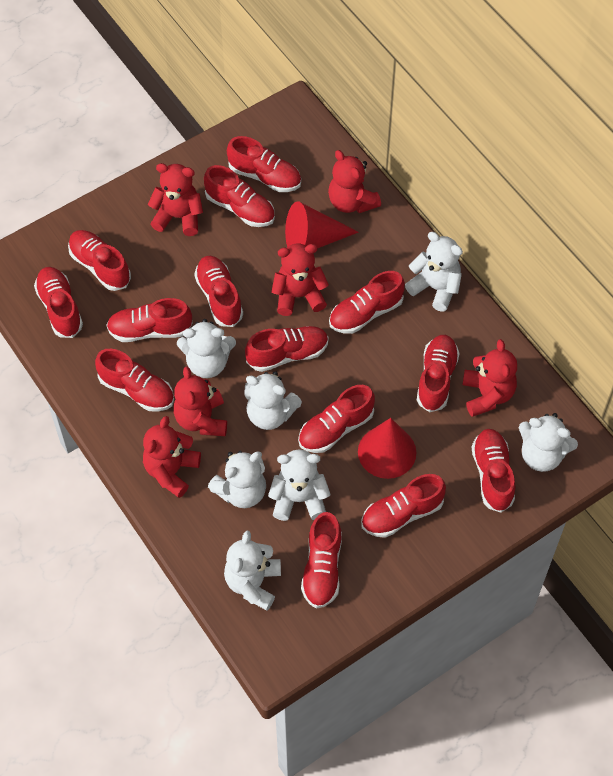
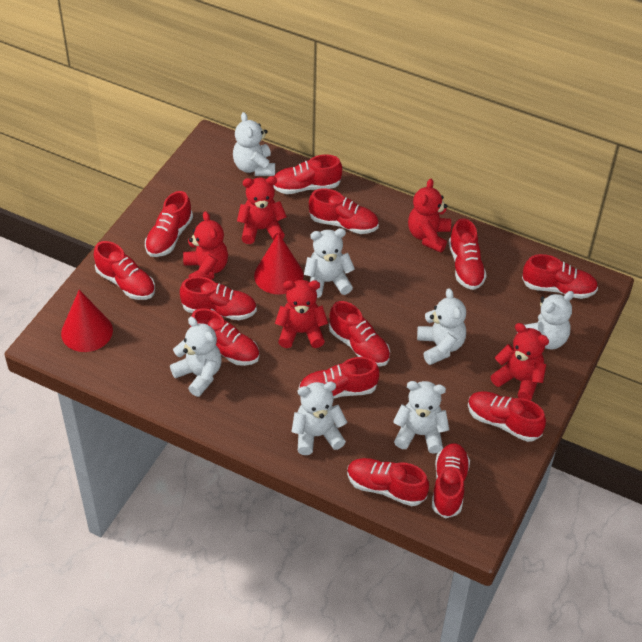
red shoe: 14 -> 13
red teddy bear: 6 -> 5

